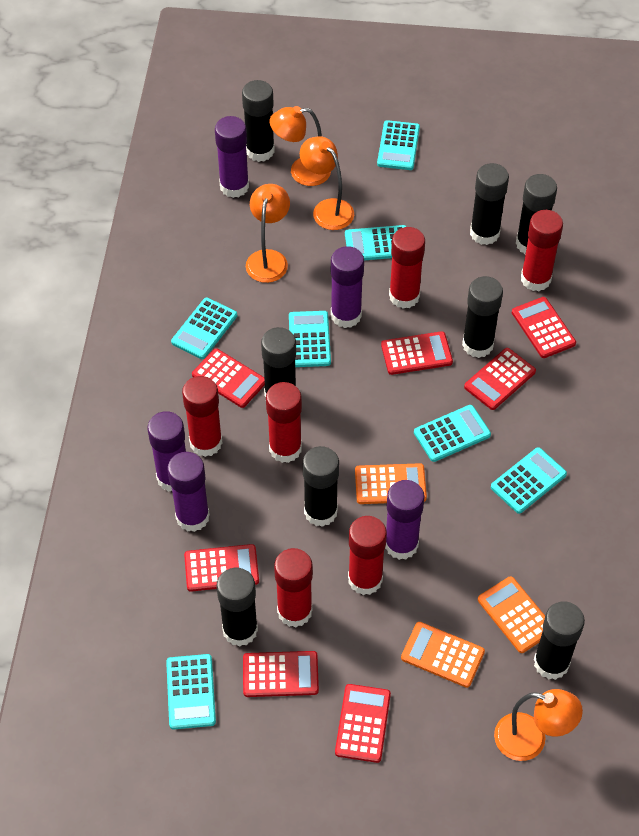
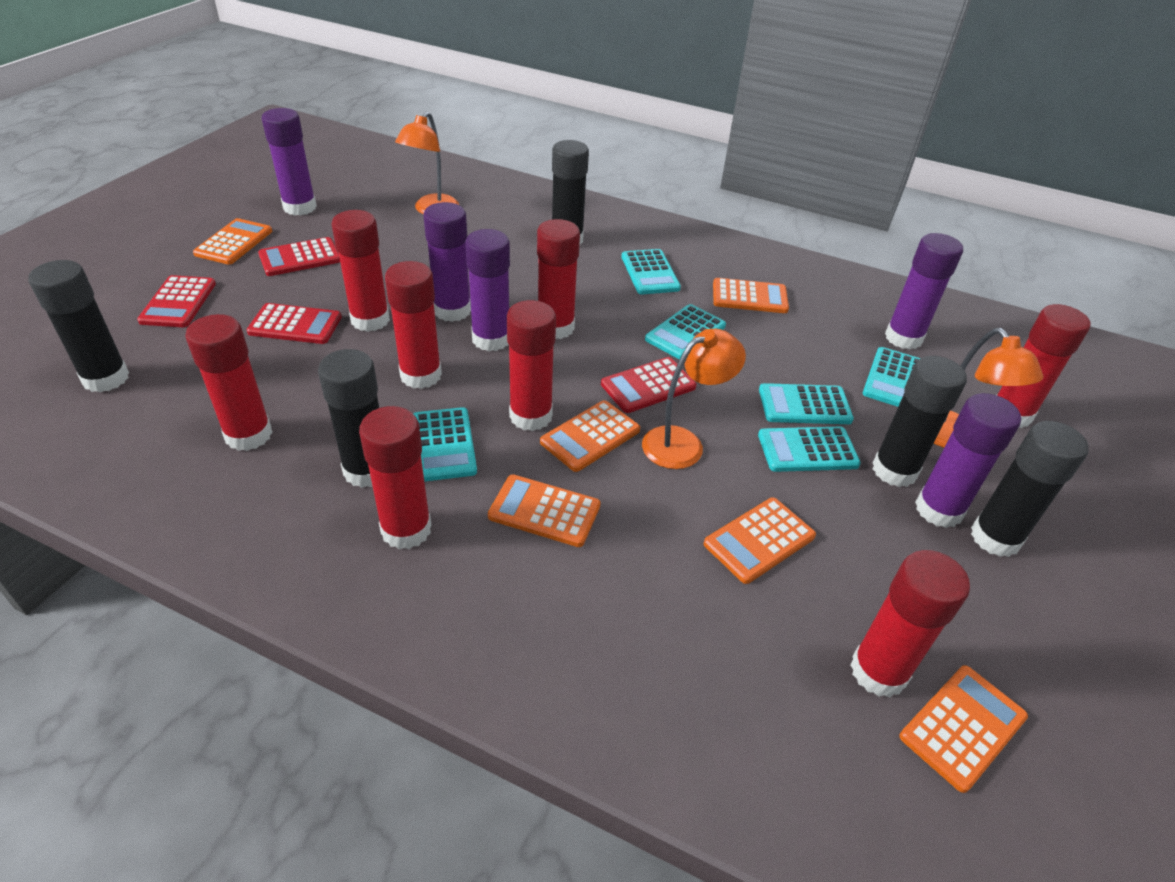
black glue stick: 8 -> 5
orange calculator: 3 -> 6
orange lamp: 4 -> 3
red calculator: 7 -> 4
red glue stick: 6 -> 8
turquoise calculator: 7 -> 6

